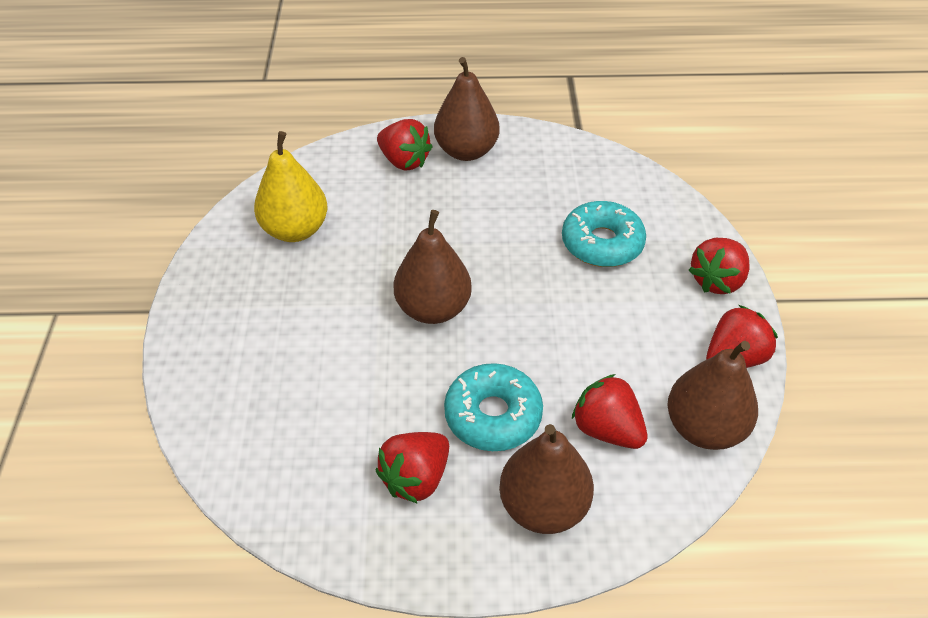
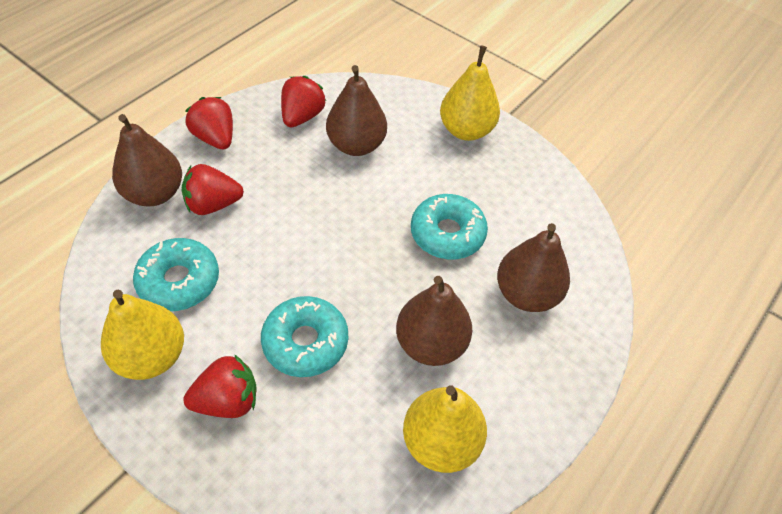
red strawberry: 5 -> 4
turquoise donut: 2 -> 3
yellow pear: 1 -> 3

